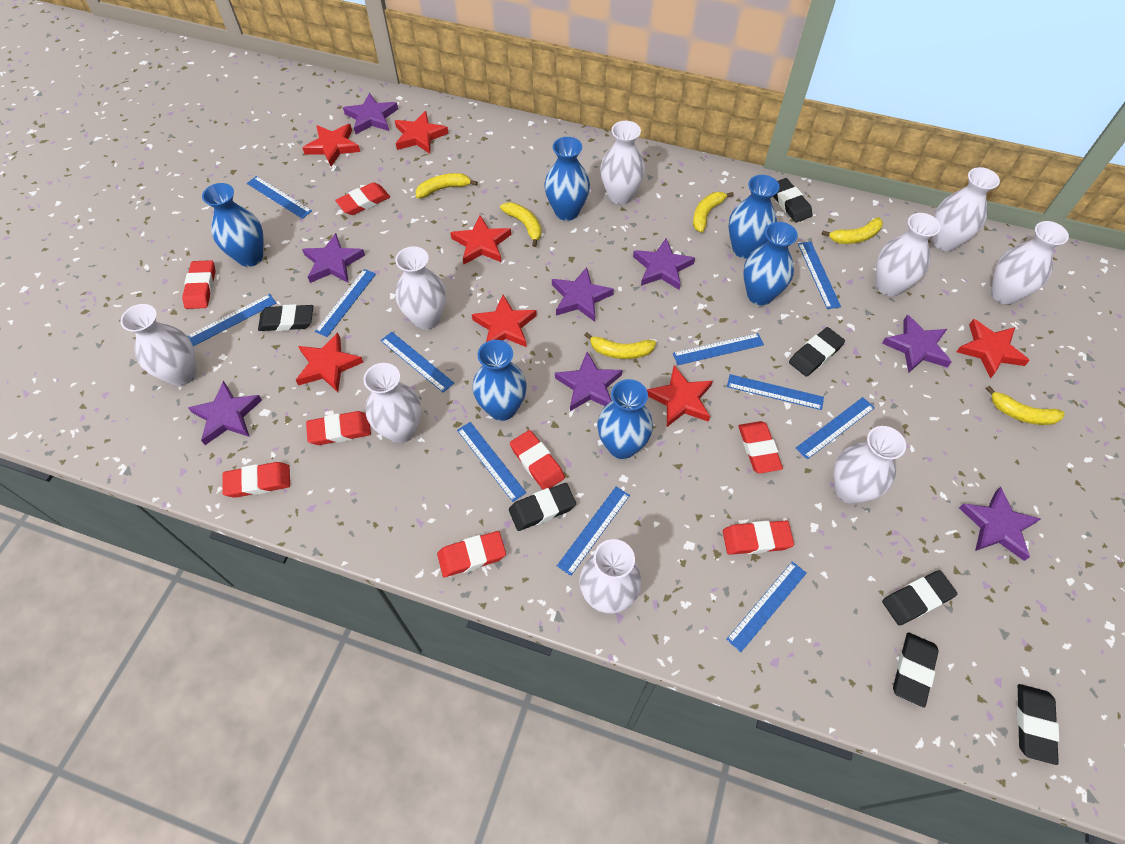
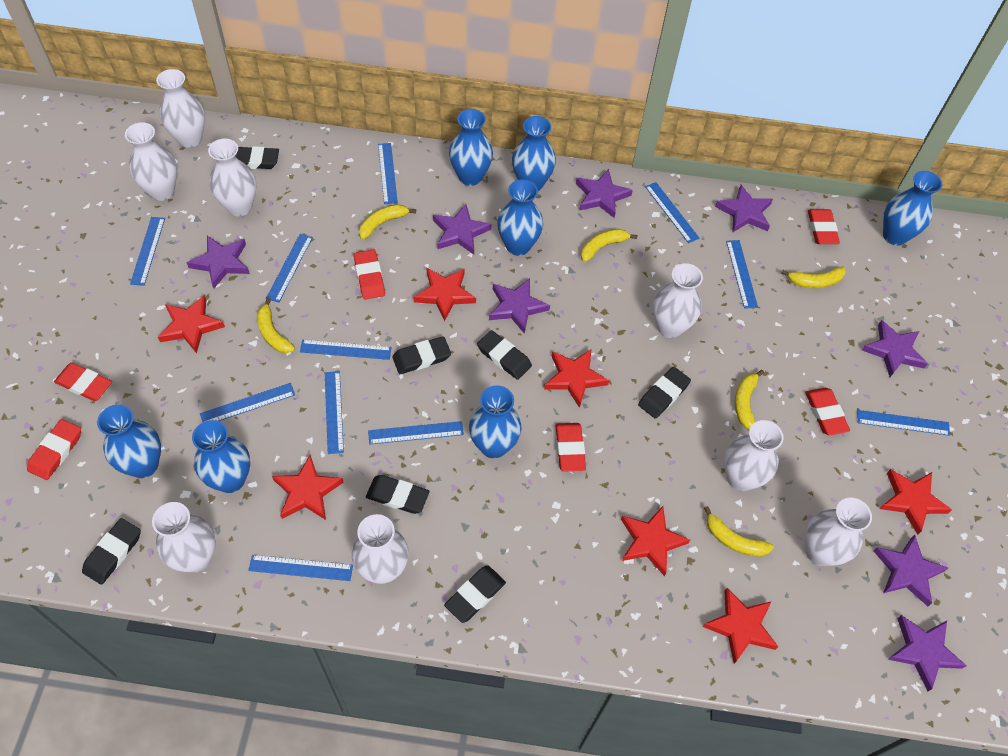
blue vase: 6 -> 7
red eraser: 8 -> 6
white vase: 9 -> 8

